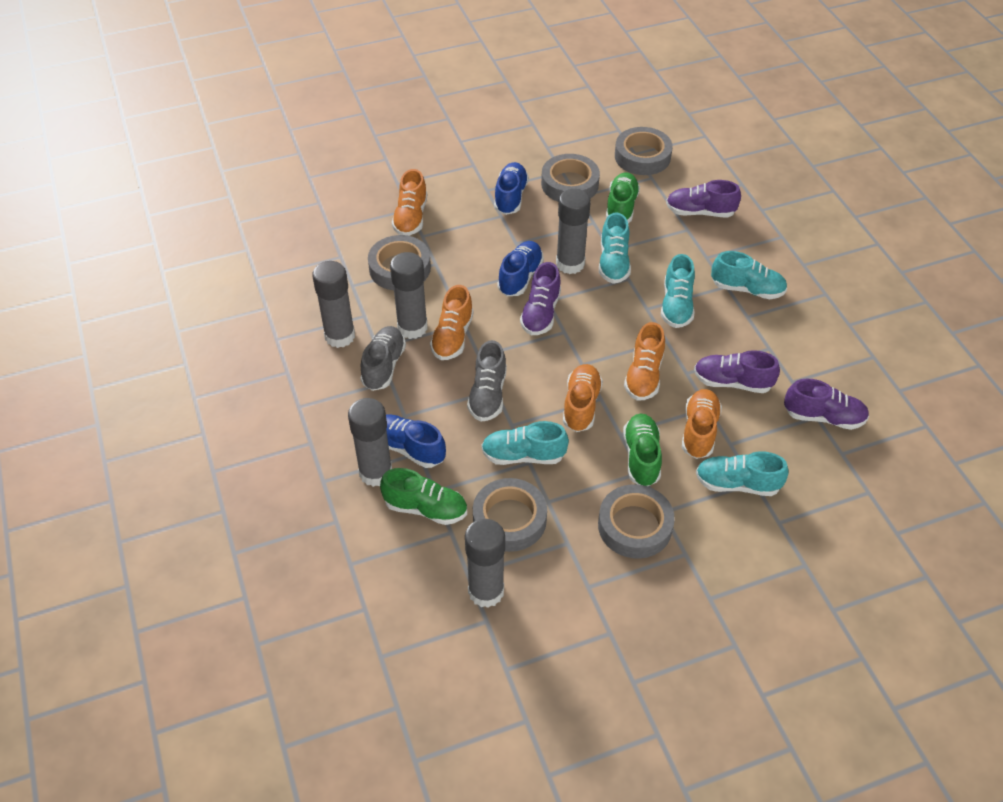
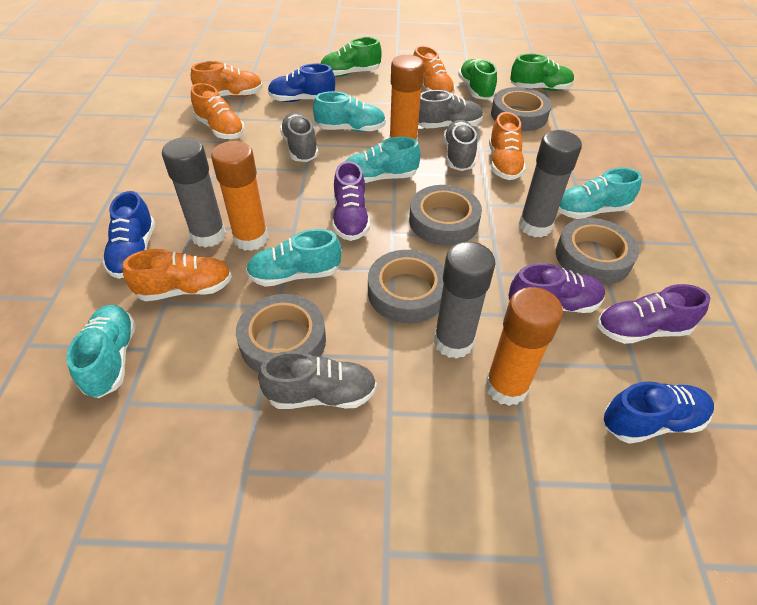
grey glue stick: 5 -> 3
grey shoe: 2 -> 4
orange glue stick: 0 -> 3
purple shoe: 4 -> 3

